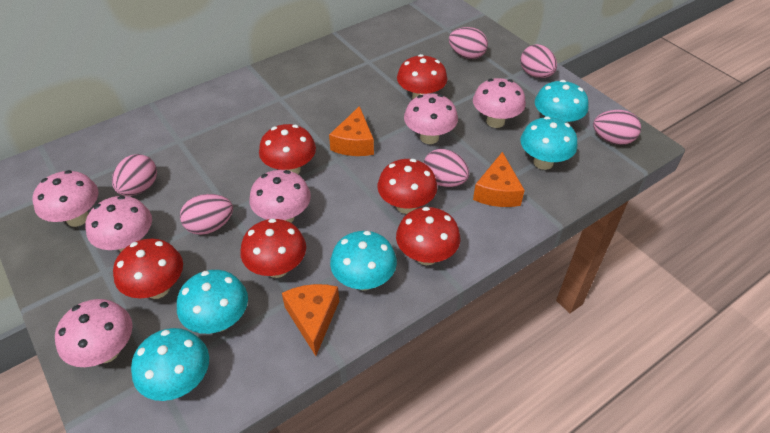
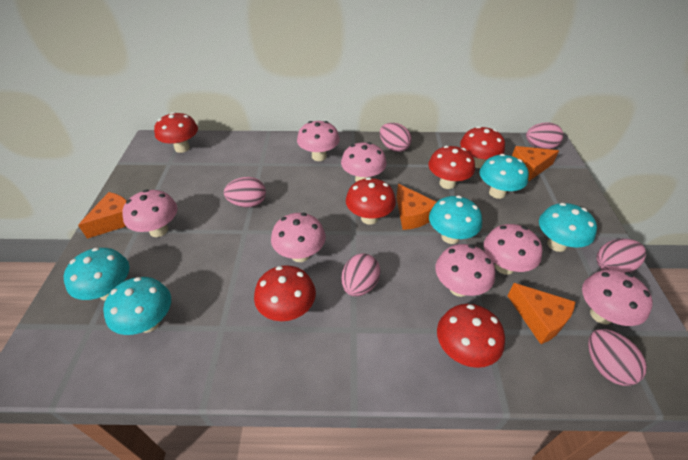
orange cheese: 3 -> 4
pink mushroom: 6 -> 7

